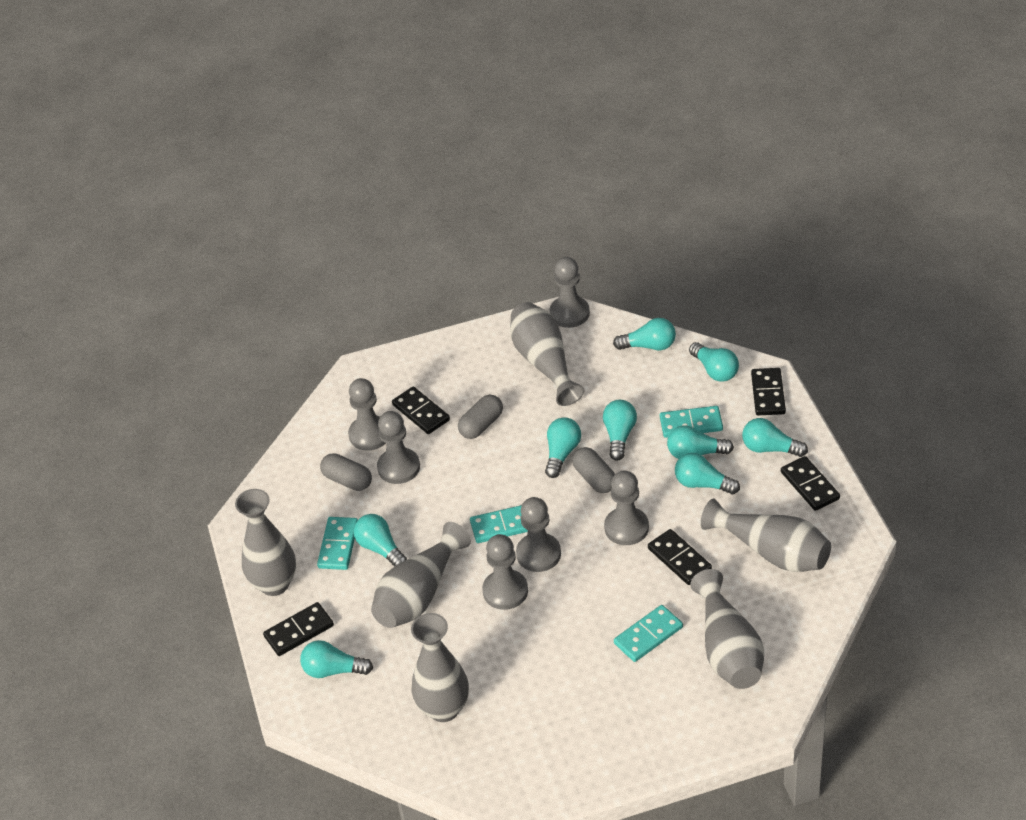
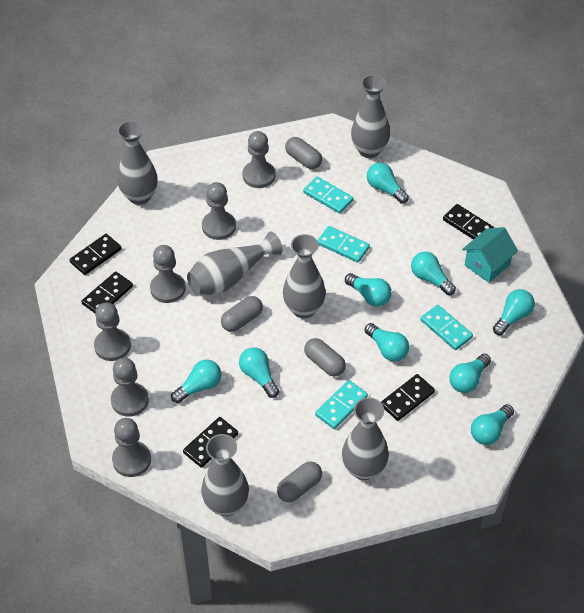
grey capsule: 3 -> 4
turquoise house: 0 -> 1

